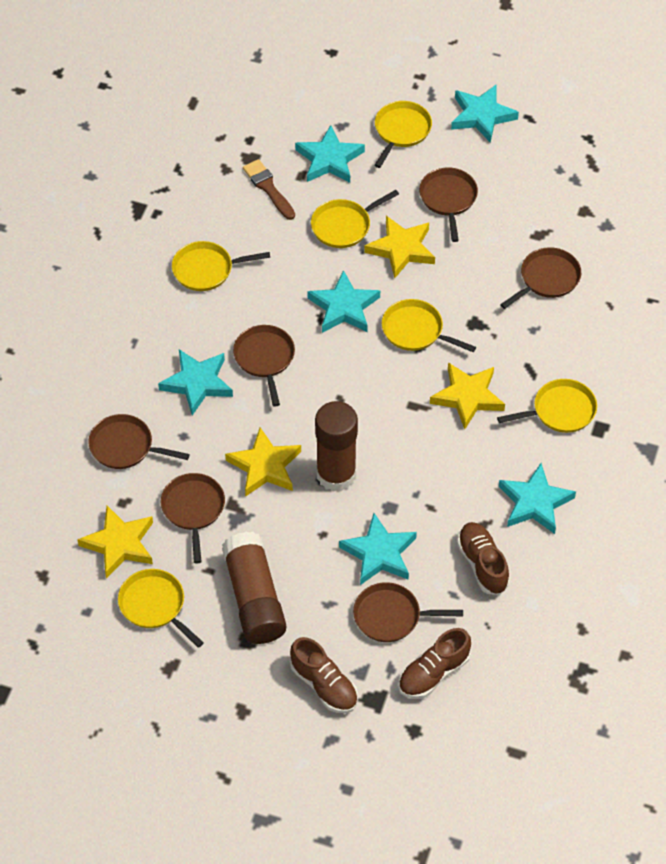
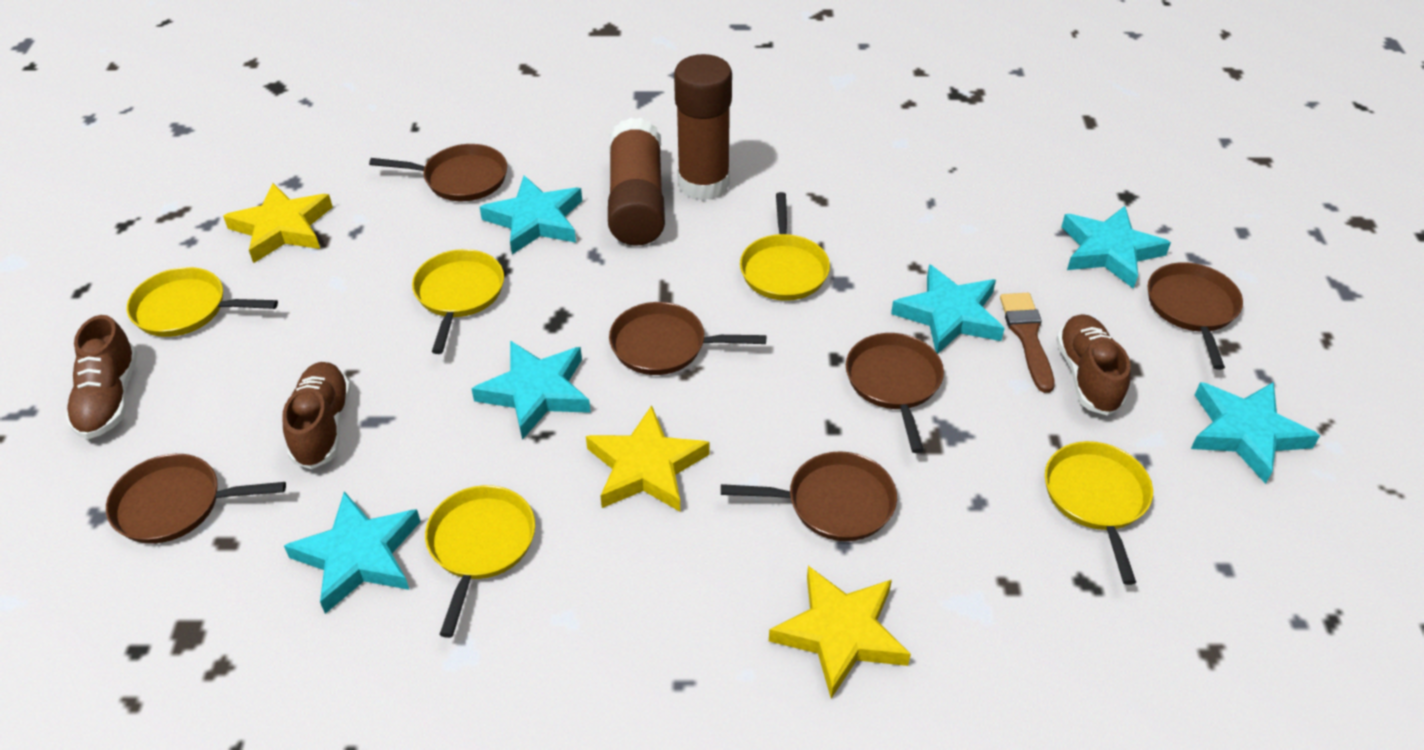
yellow pan: 6 -> 5
yellow star: 4 -> 3

